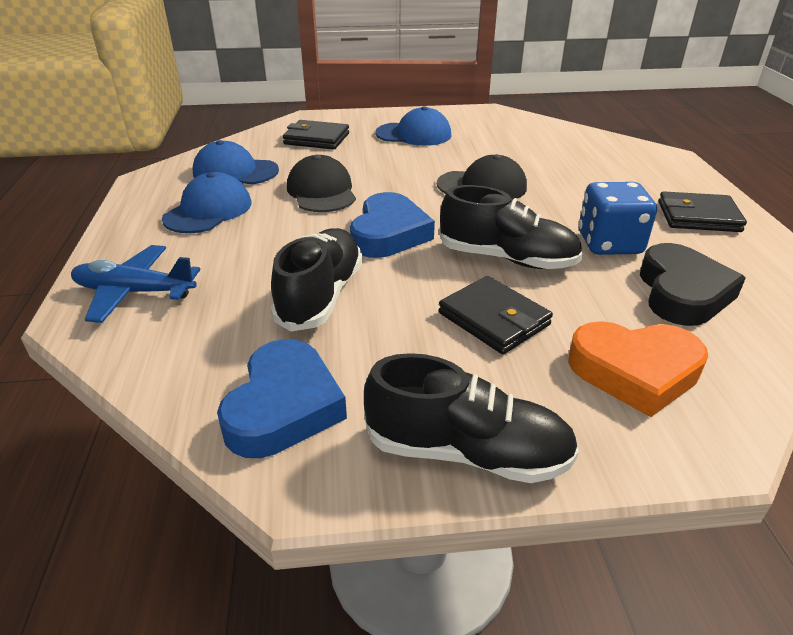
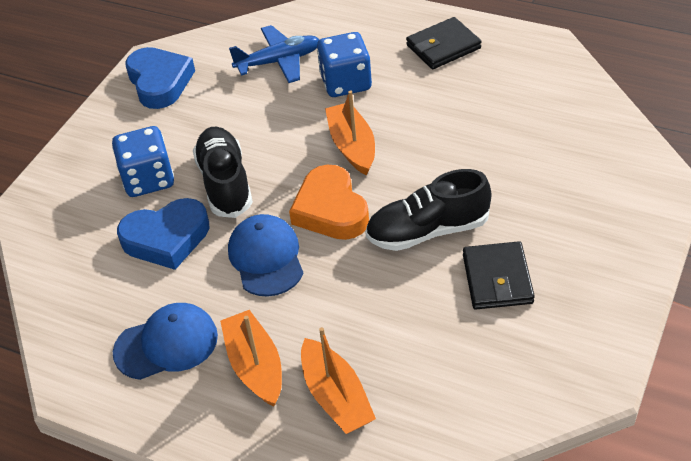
black cap: 2 -> 0
black heart: 1 -> 0
black shoe: 3 -> 2
black wallet: 3 -> 2
blue cap: 3 -> 2
blue dice: 1 -> 2
orange boat: 0 -> 3

